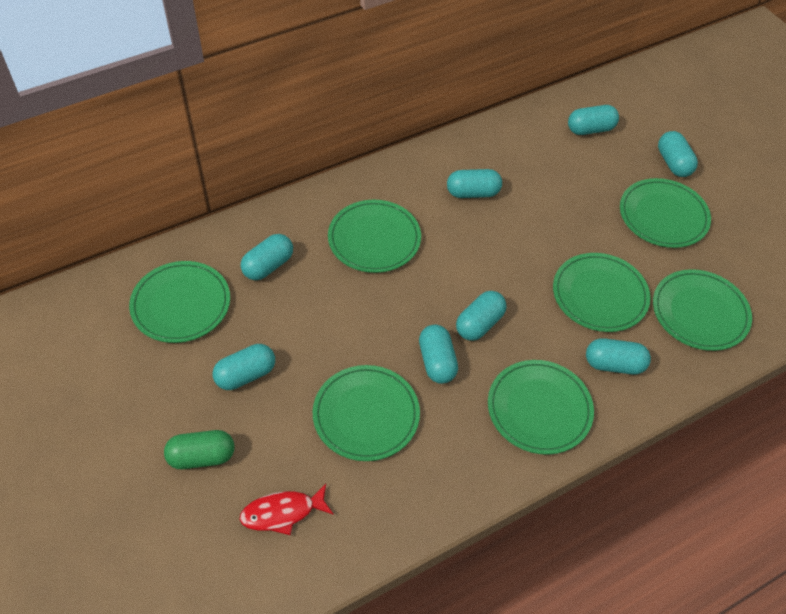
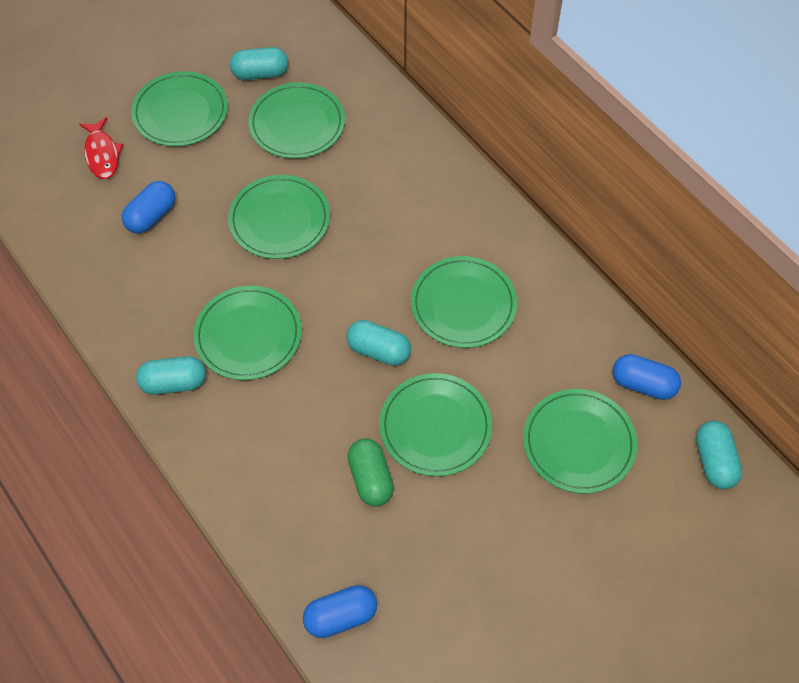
blue capsule: 0 -> 3
turquoise capsule: 8 -> 4

